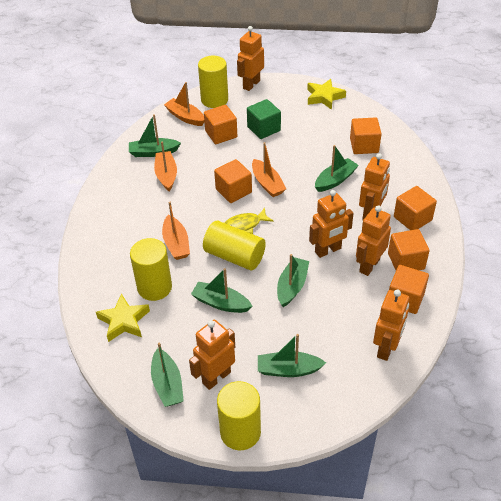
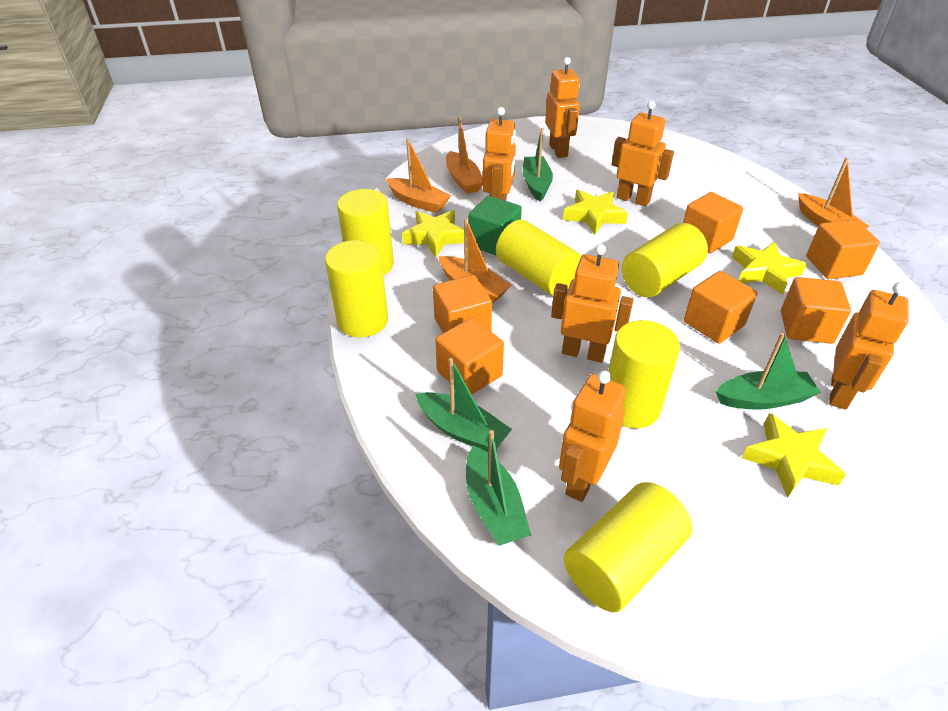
green boat: 6 -> 4
yellow cylinder: 4 -> 6
yellow fish: 1 -> 0
yellow star: 2 -> 4

